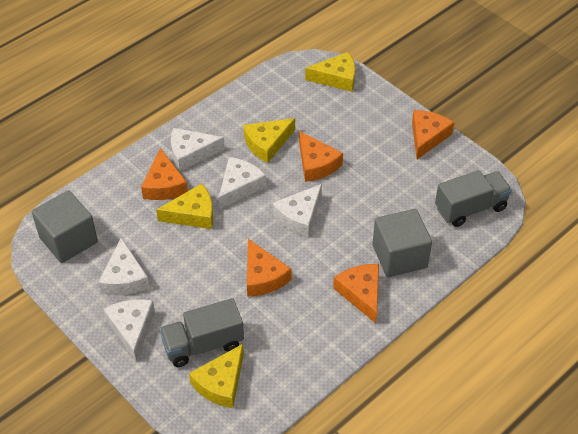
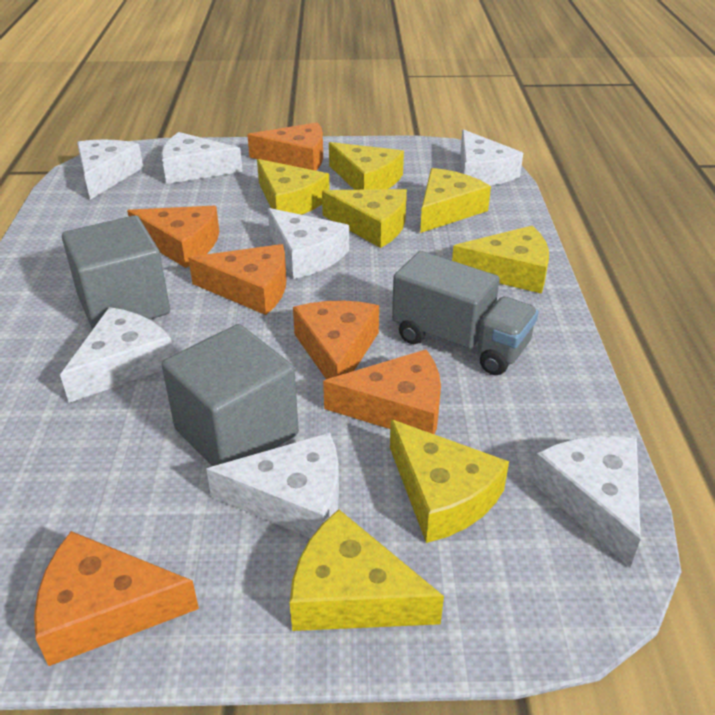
grey truck: 2 -> 1
orange cheese: 5 -> 6
white cheese: 5 -> 7
yellow cheese: 4 -> 7

